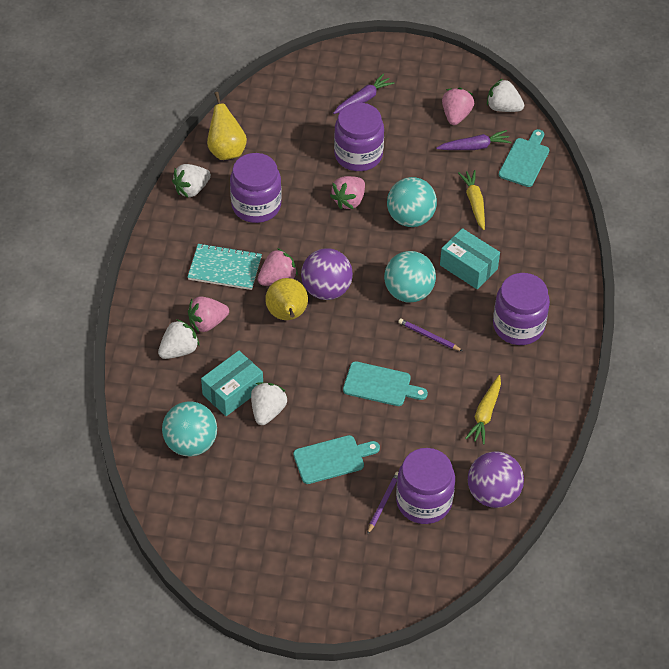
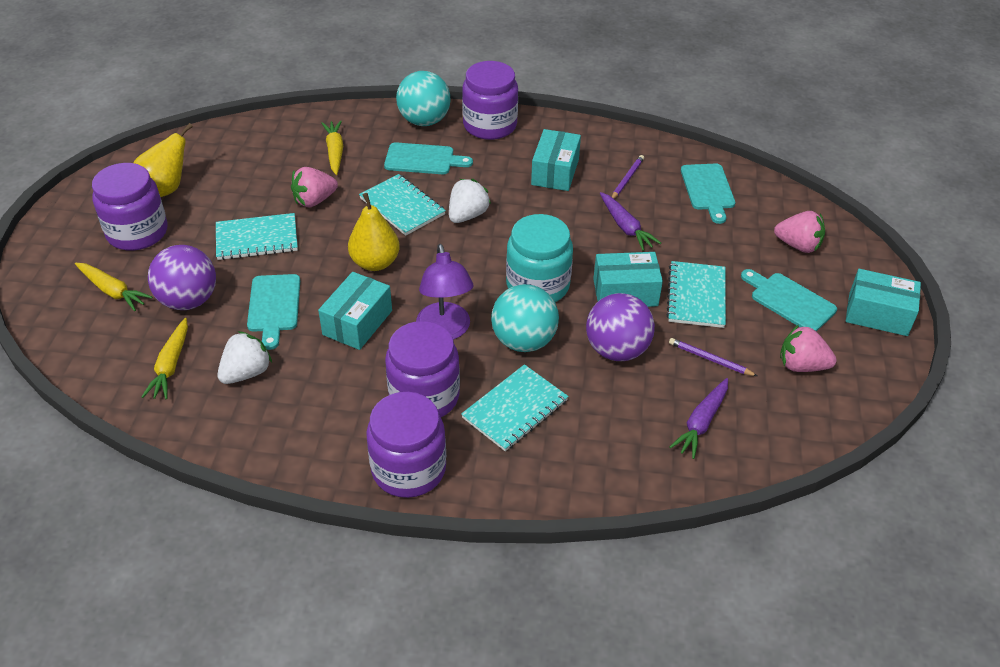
pink strawberry: 4 -> 3
purple lamp: 0 -> 1
turquoise ball: 3 -> 2
turquoise box: 2 -> 4
turquoise cutting board: 3 -> 4
turquoise jar: 0 -> 1
turquoise notebook: 1 -> 4
white strawberry: 4 -> 2
yellow carrot: 2 -> 3

